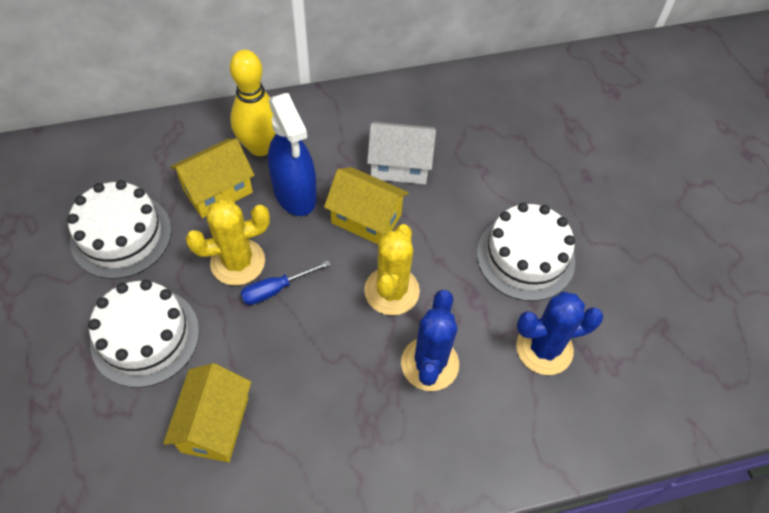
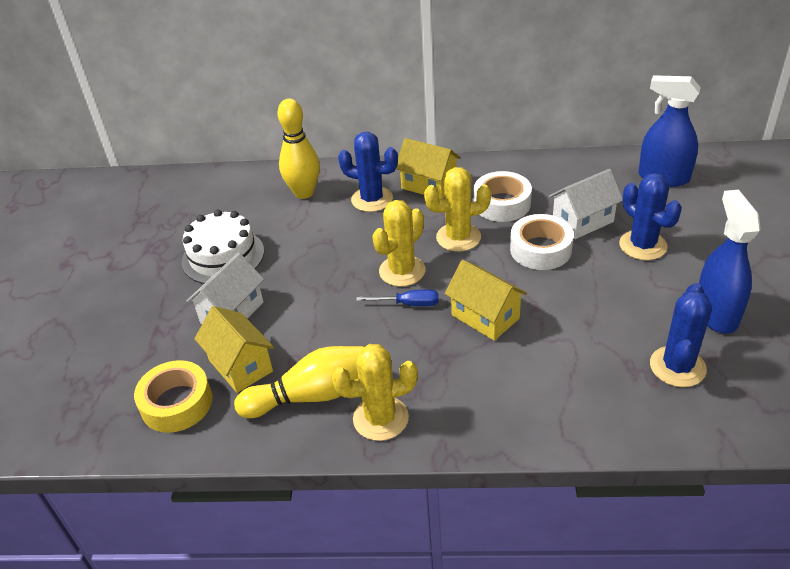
blue cactus: 2 -> 3
blue spray bottle: 1 -> 2
white cake: 3 -> 1
white house: 1 -> 2
white tape: 0 -> 2
yellow bowling pin: 1 -> 2
yellow cactus: 2 -> 3
yellow tape: 0 -> 1

